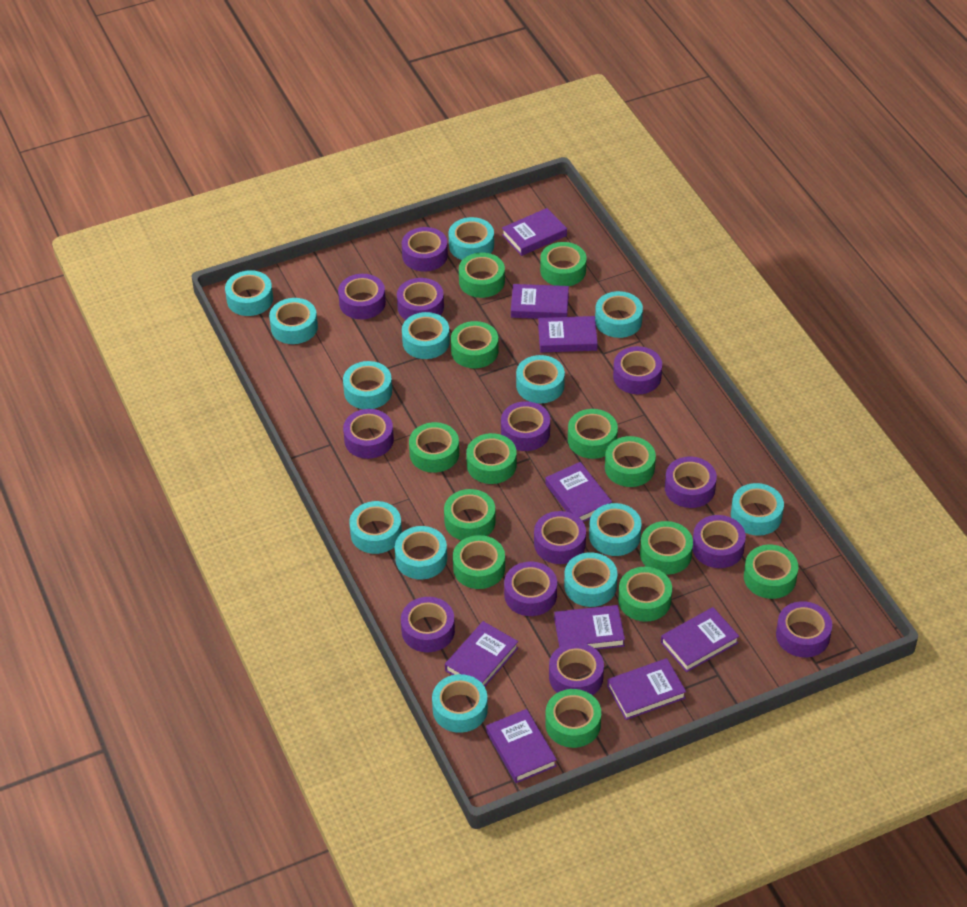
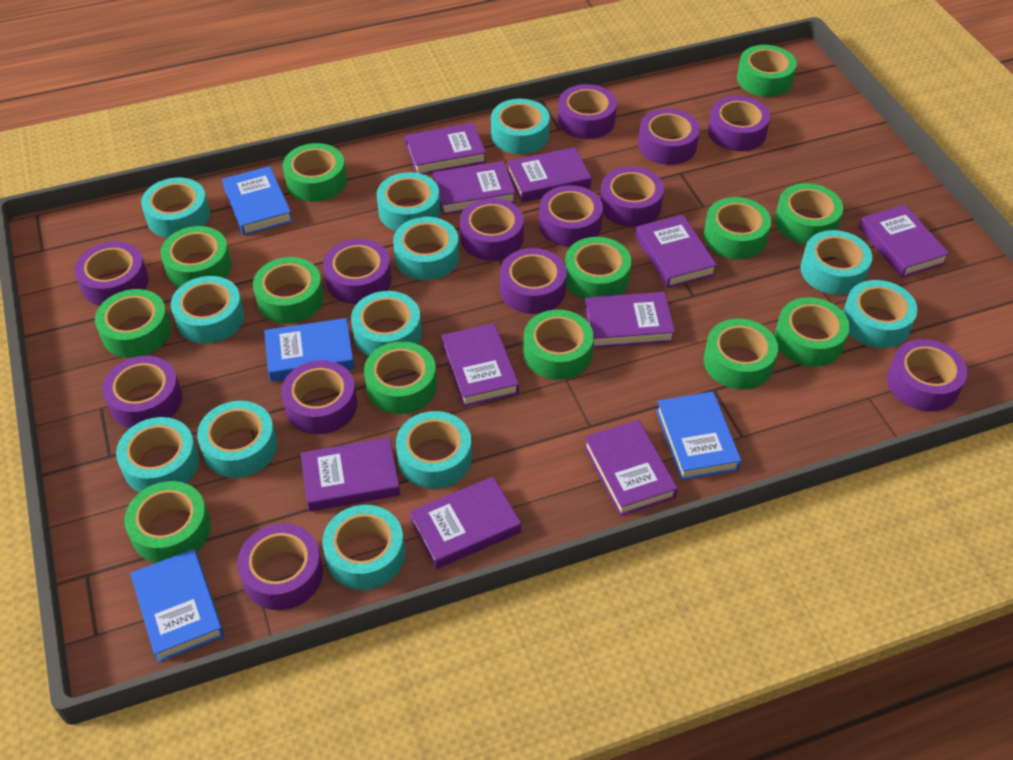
blue book: 0 -> 4
purple book: 9 -> 10
turquoise tape: 13 -> 12

